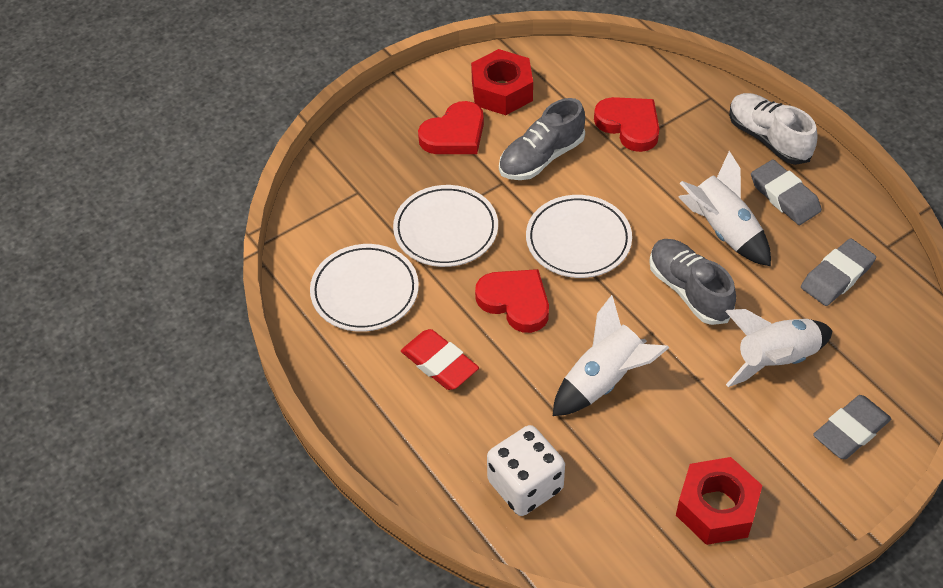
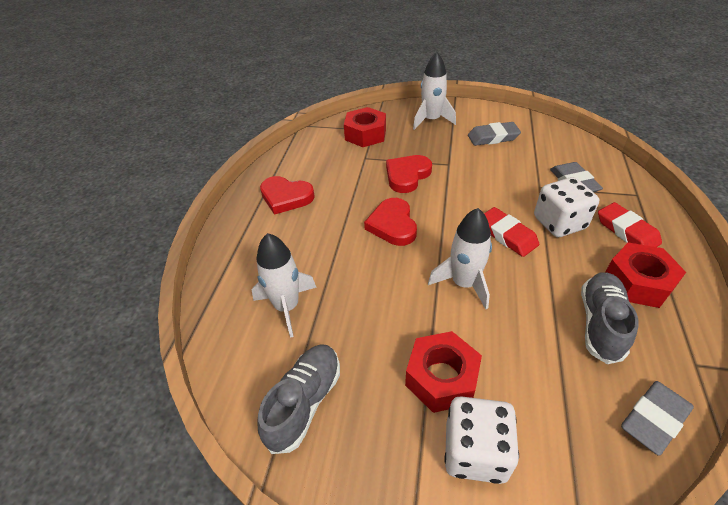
red eraser: 1 -> 2
red nut: 2 -> 3
white dice: 1 -> 2
white plate: 3 -> 0
white shoe: 1 -> 0

